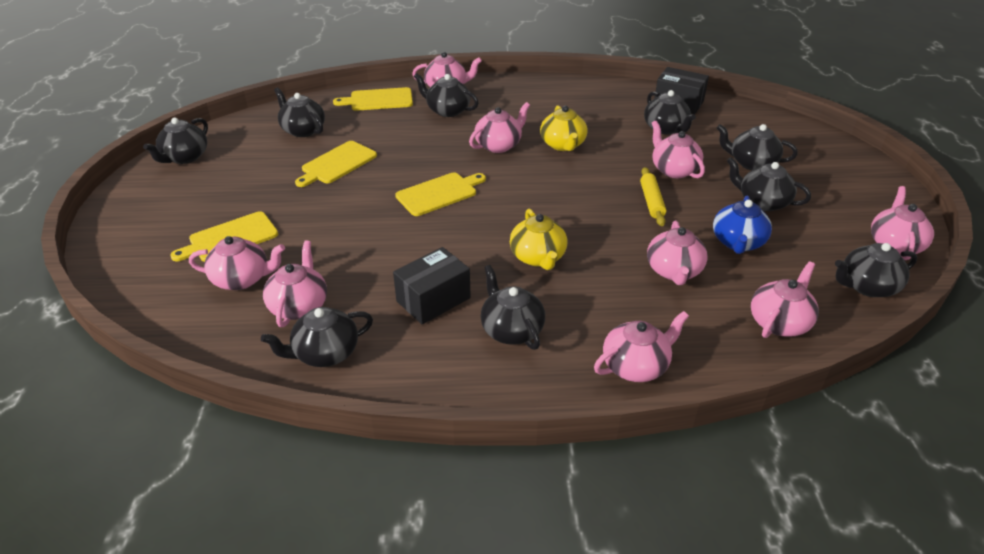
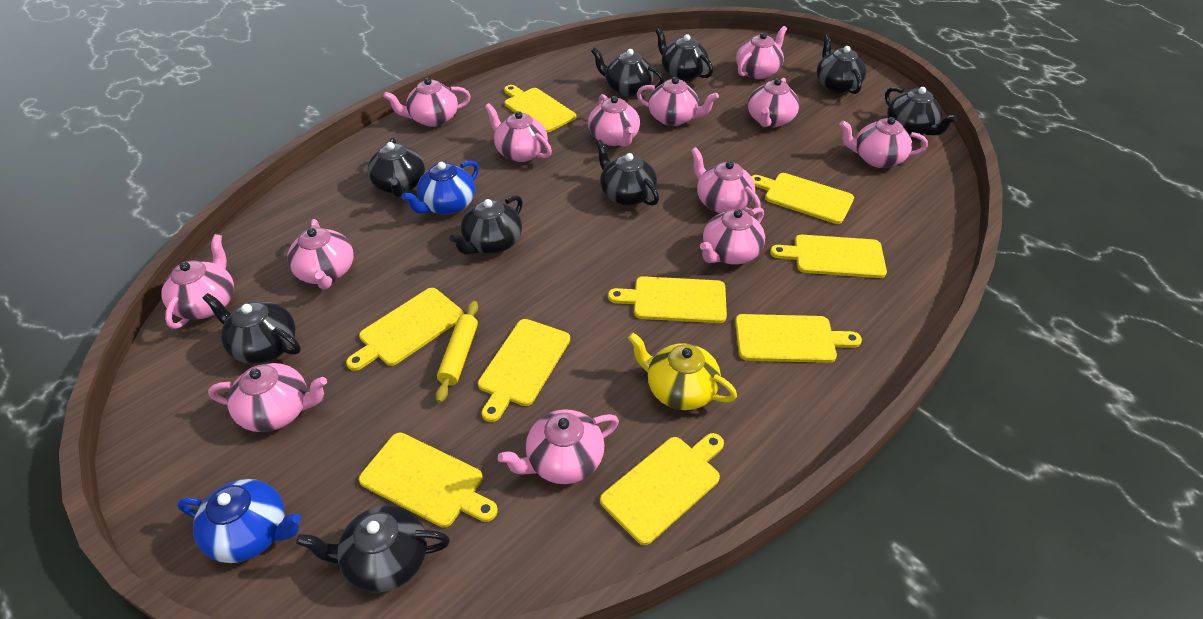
black box: 2 -> 0
blue teapot: 1 -> 2
pink teapot: 9 -> 13
yellow cutting board: 4 -> 9
yellow teapot: 2 -> 1

